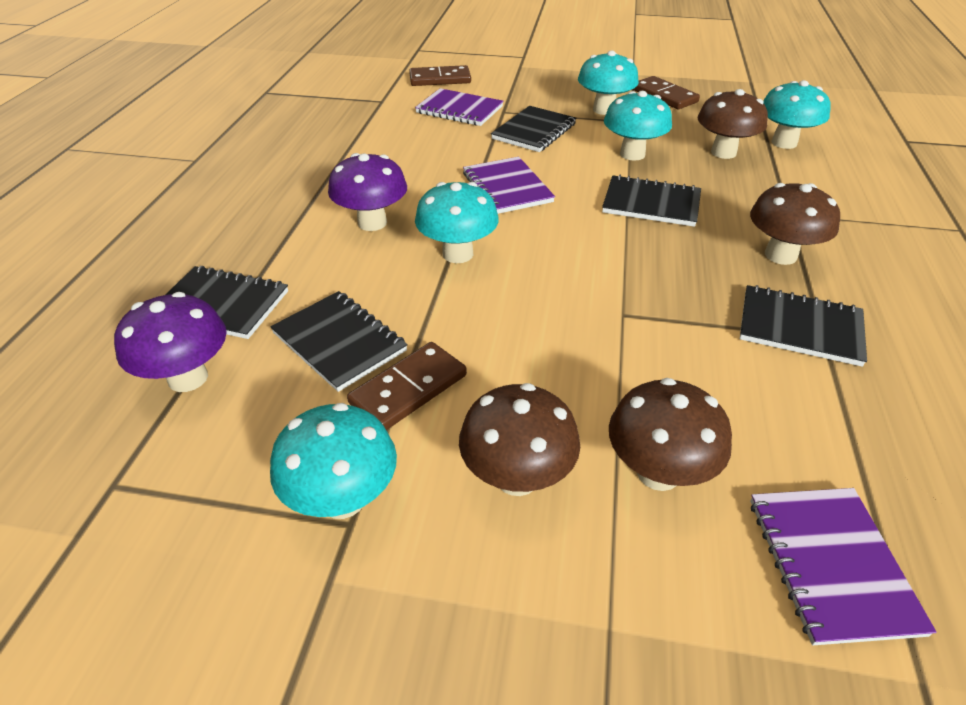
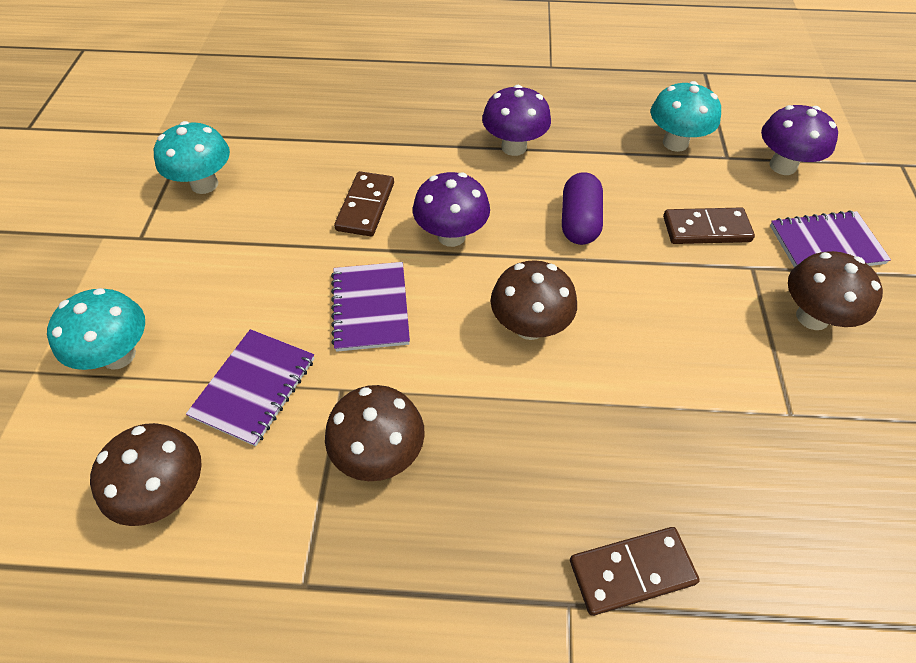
black notebook: 5 -> 0
purple capsule: 0 -> 1
purple mushroom: 2 -> 3
turquoise mushroom: 5 -> 3

